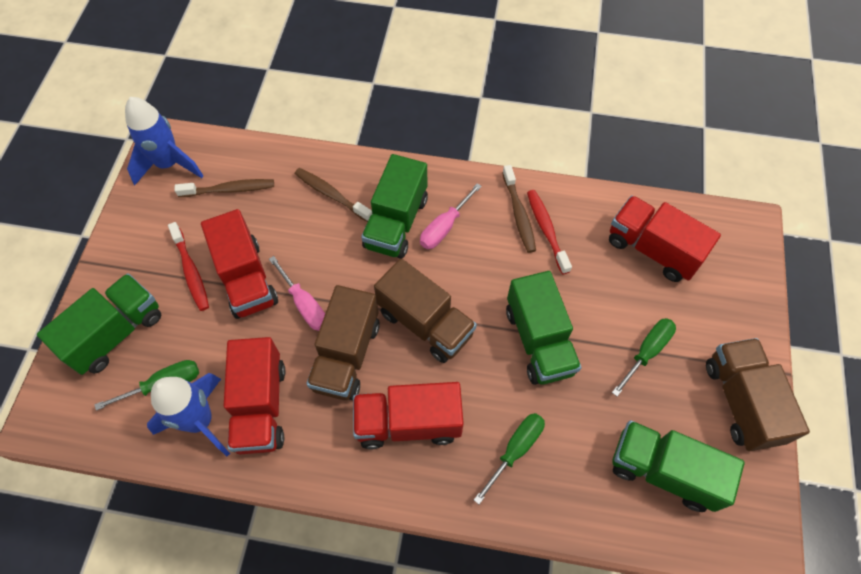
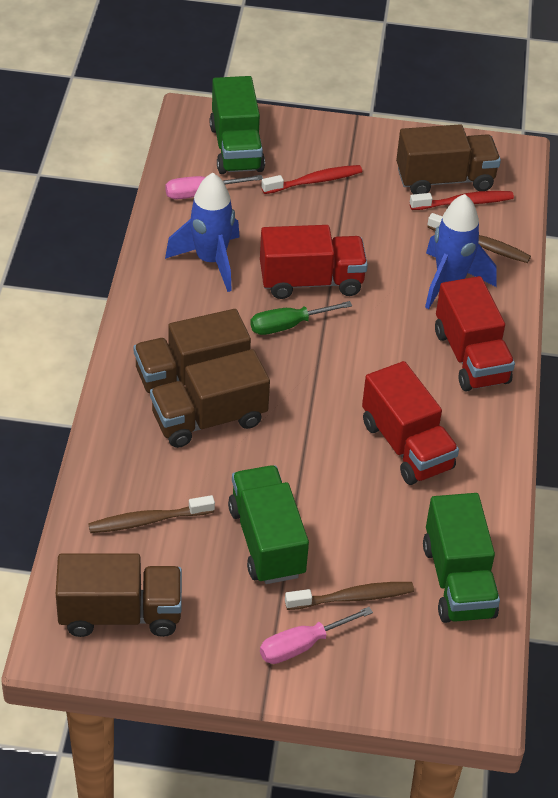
brown truck: 3 -> 4
green screwdriver: 3 -> 1
green truck: 4 -> 3
red truck: 4 -> 3

